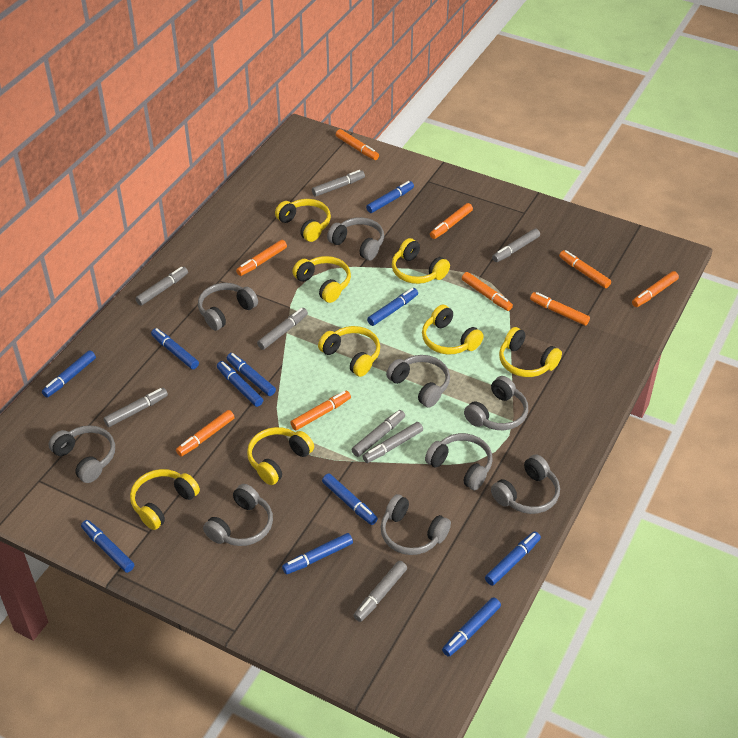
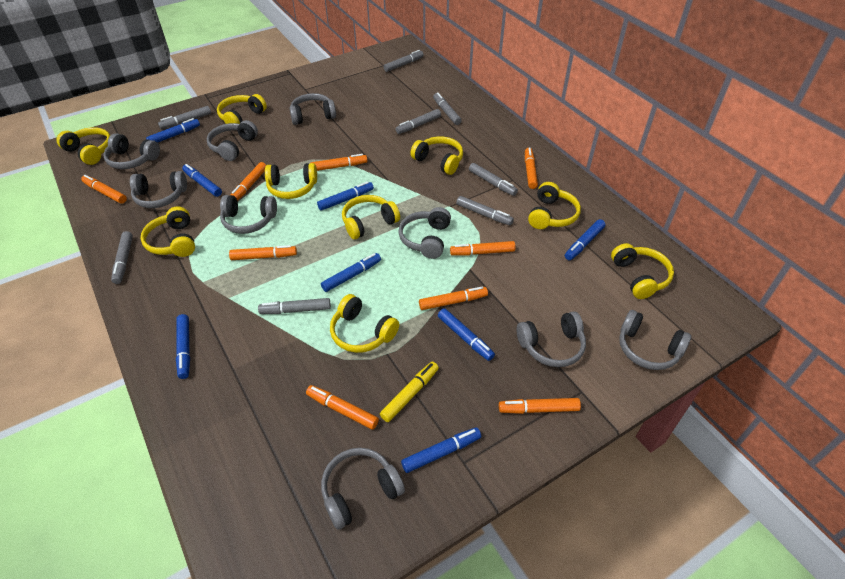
blue marker: 11 -> 8
yellow headphones: 8 -> 9
yellow marker: 0 -> 1

